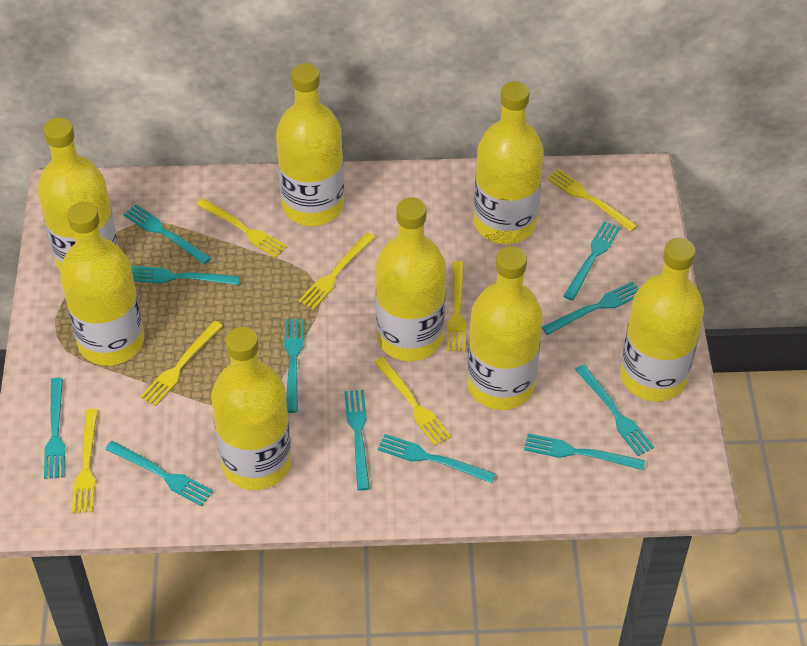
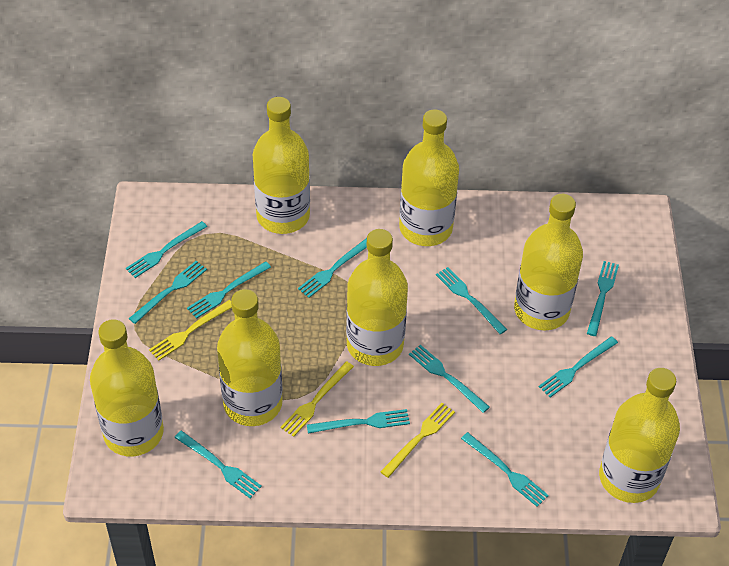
yellow bottle: 8 -> 7
yellow fork: 7 -> 3

